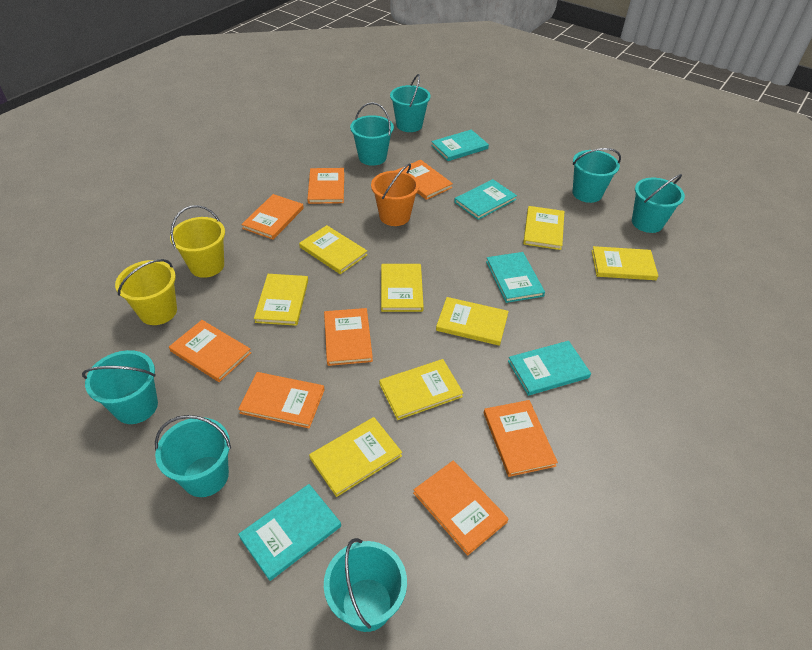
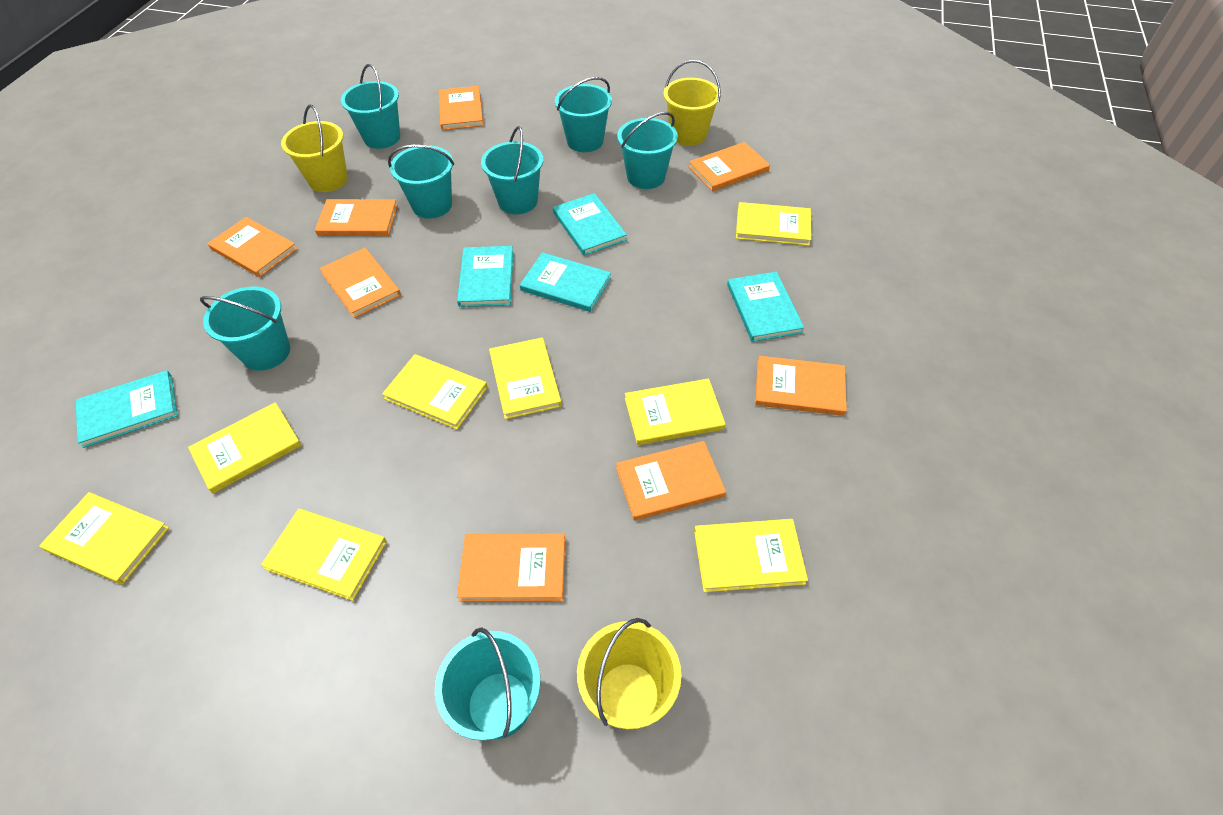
orange bucket: 1 -> 0
yellow bucket: 2 -> 3

